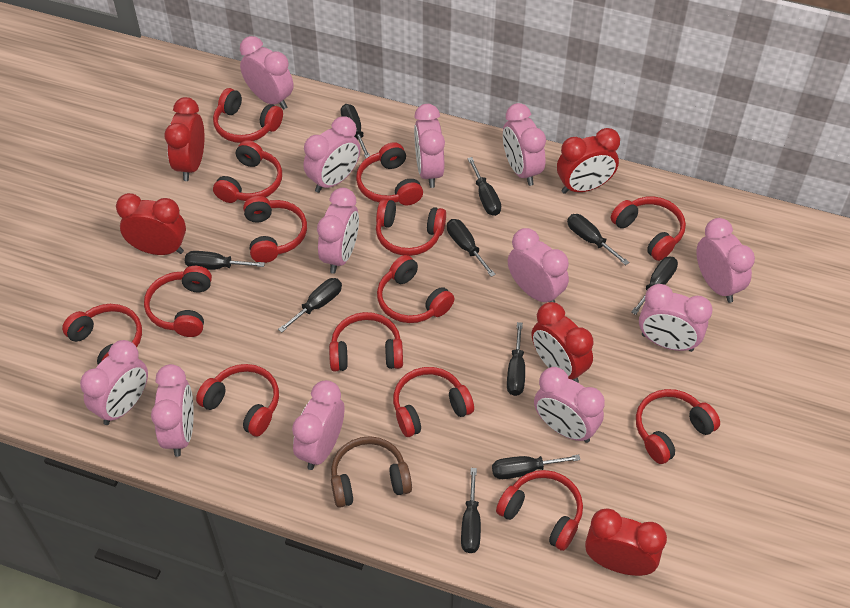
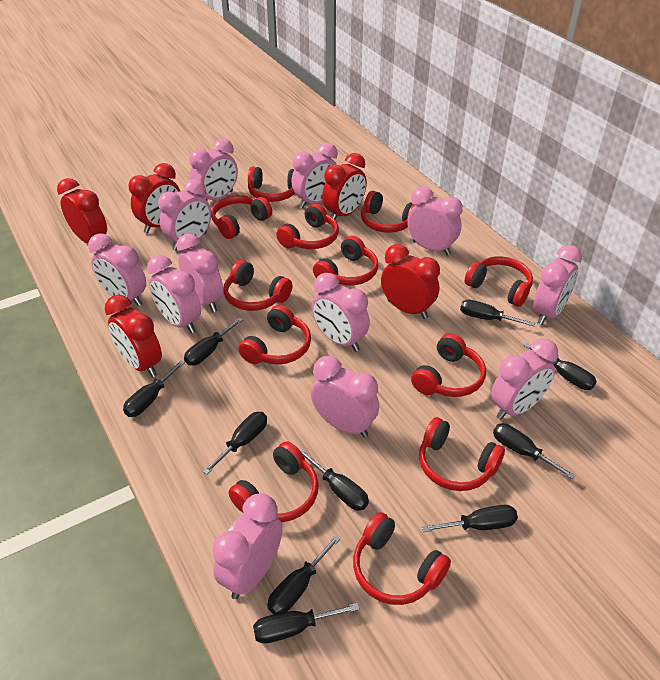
brown headphones: 1 -> 0
red headphones: 14 -> 12

